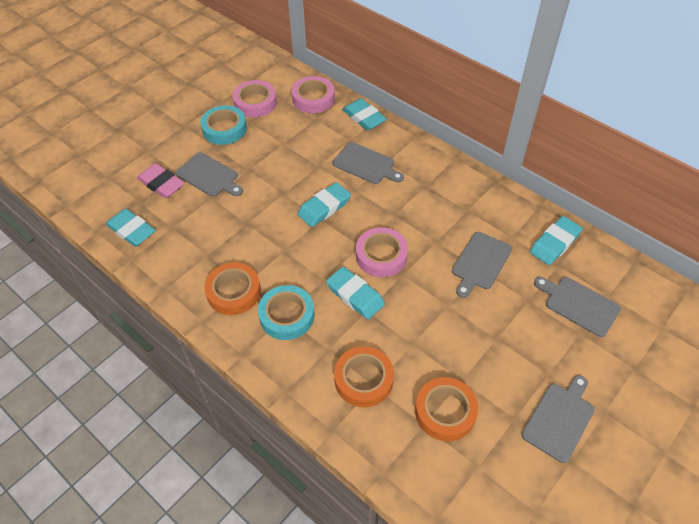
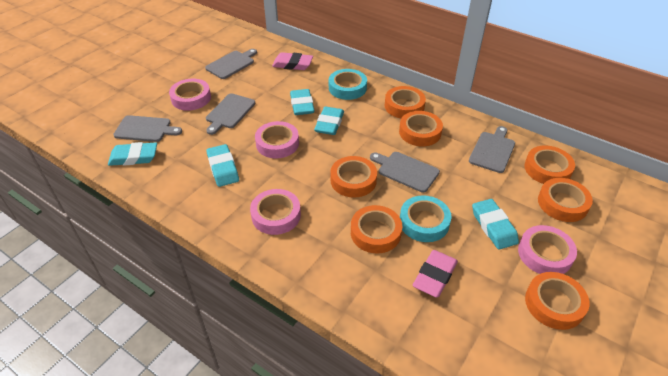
orange tape: 3 -> 7
pink eraser: 1 -> 2
pink tape: 3 -> 4

